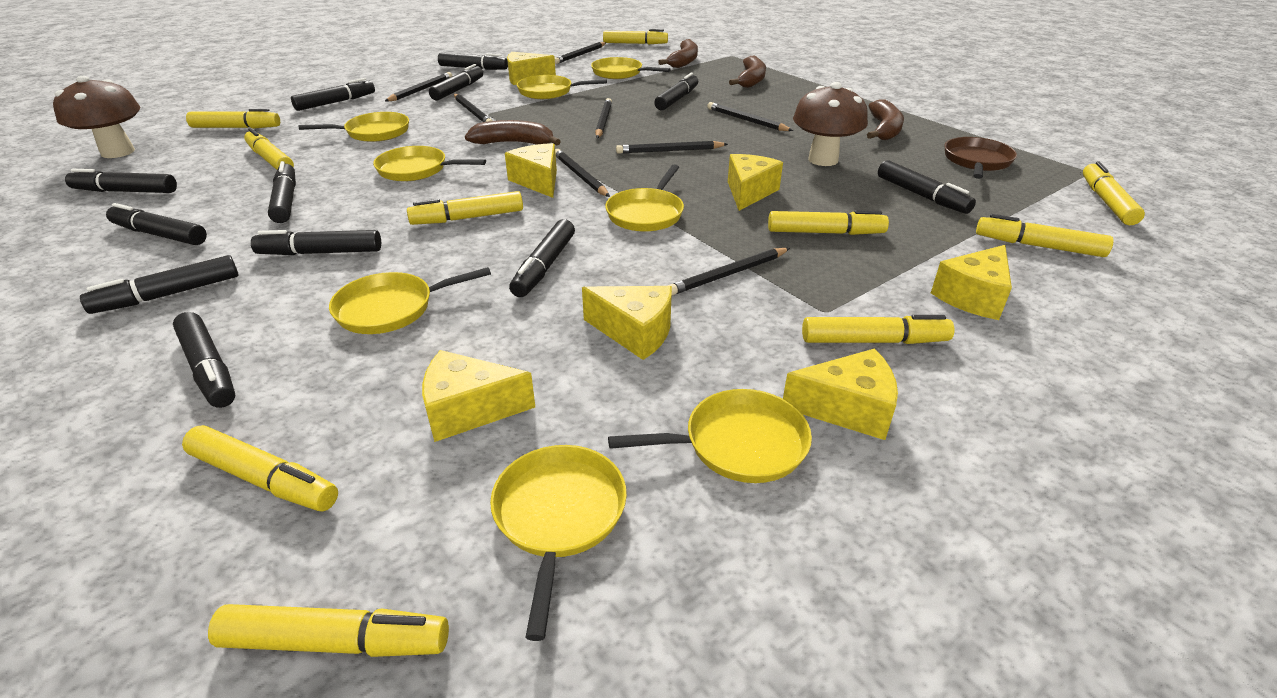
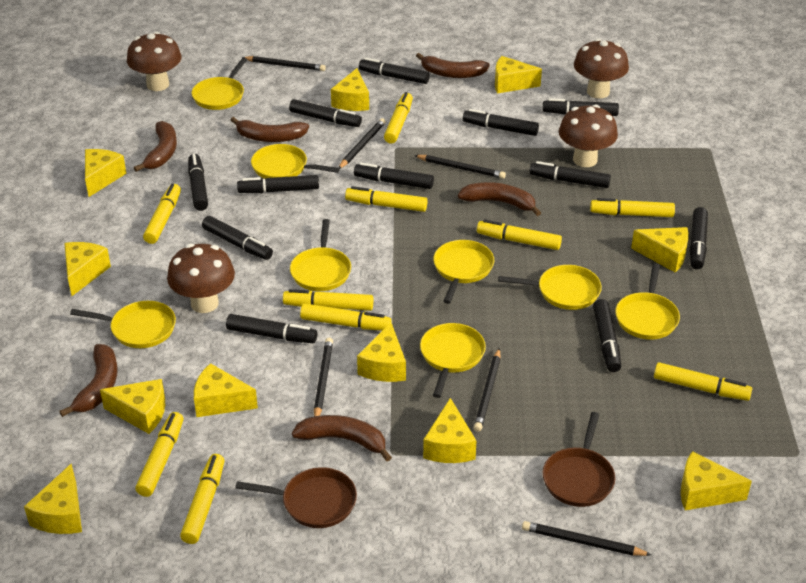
black pencil: 8 -> 6
brown banana: 4 -> 6
brown mushroom: 2 -> 4
brown pan: 1 -> 2
yellow cheese: 7 -> 11

